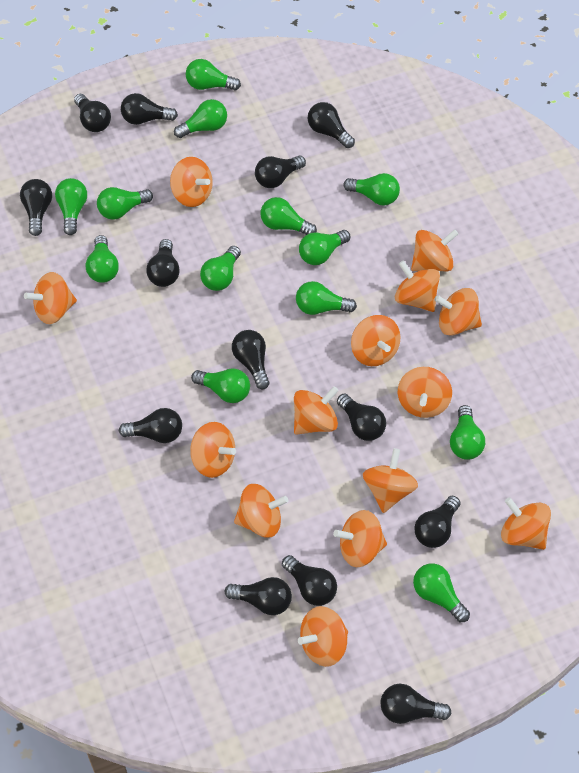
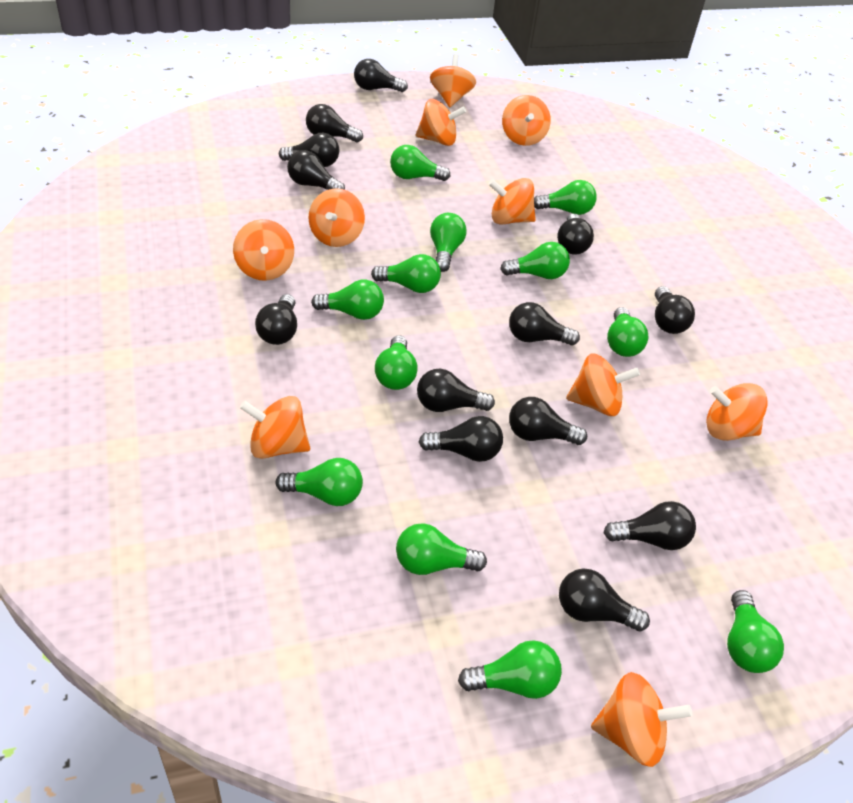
green light bulb: 13 -> 12
orange spinning top: 14 -> 10

